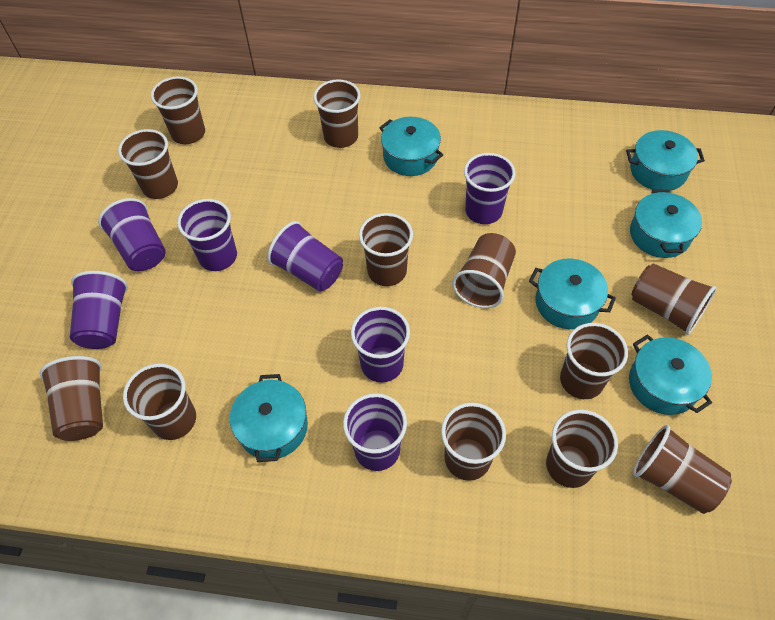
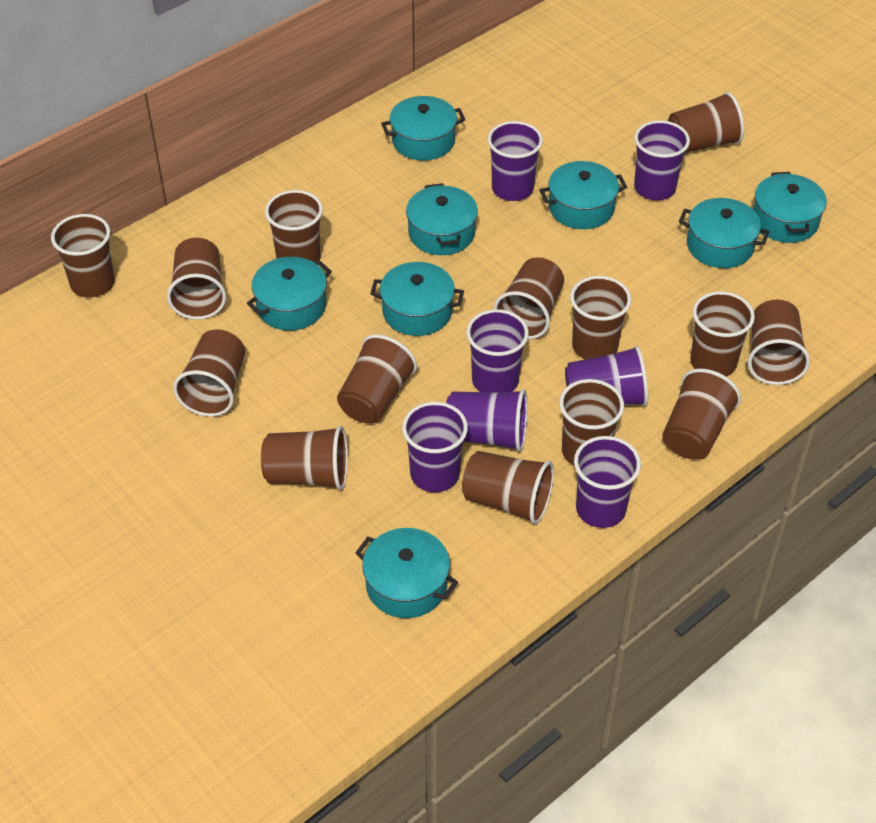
brown cup: 12 -> 14
turquoise pot: 6 -> 8

